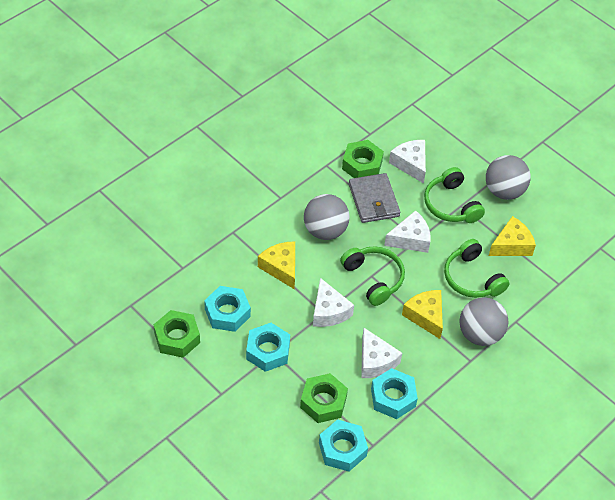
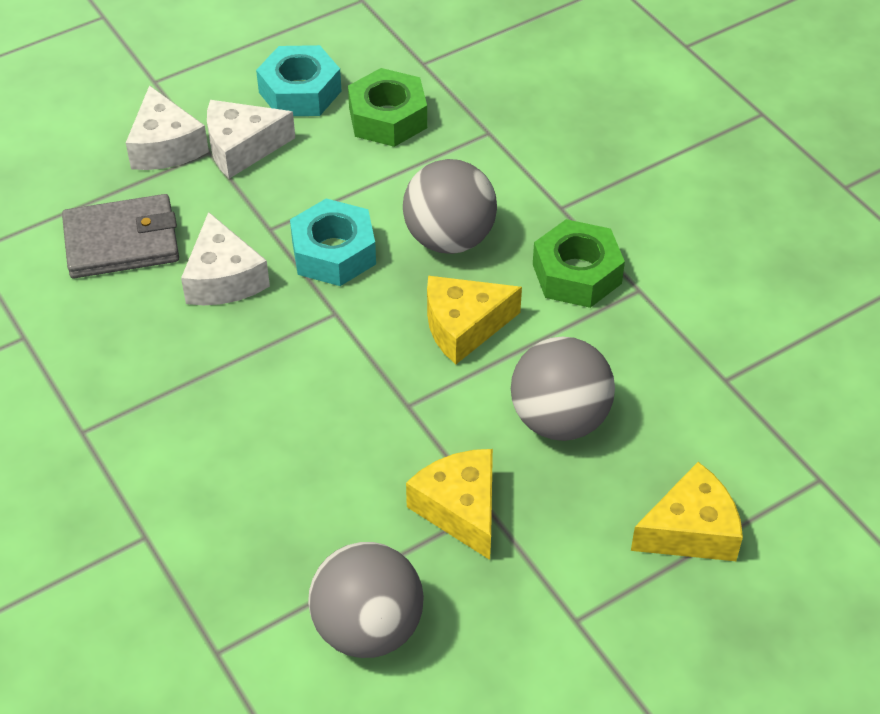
green headphones: 3 -> 0
green nut: 3 -> 2
turquoise nut: 4 -> 2
white cheese: 4 -> 3

